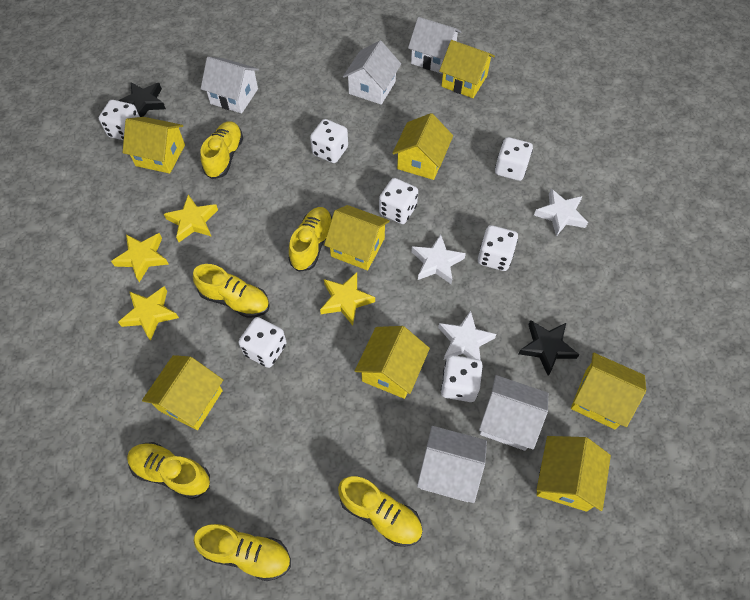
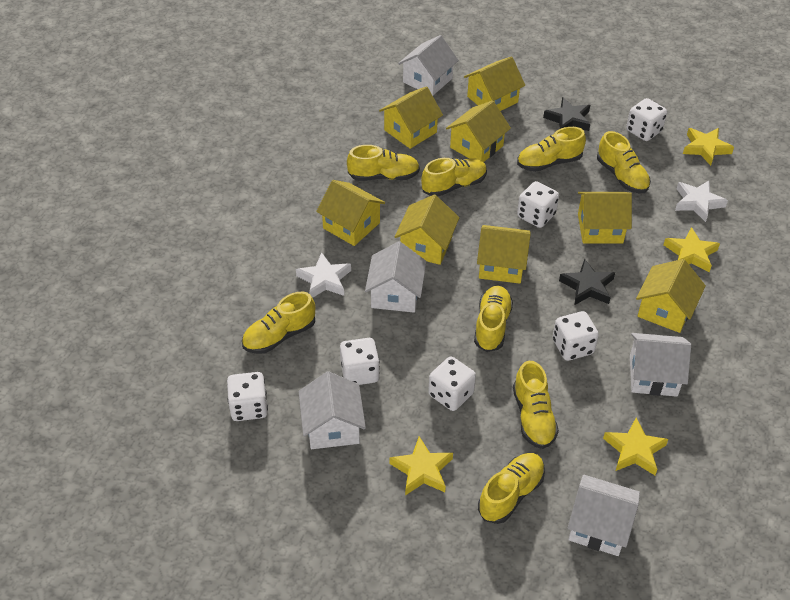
white dice: 7 -> 6
white star: 3 -> 2
yellow shoe: 6 -> 8

